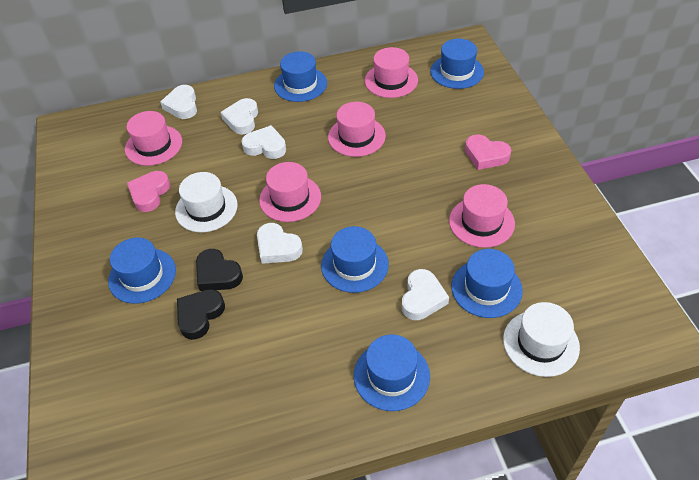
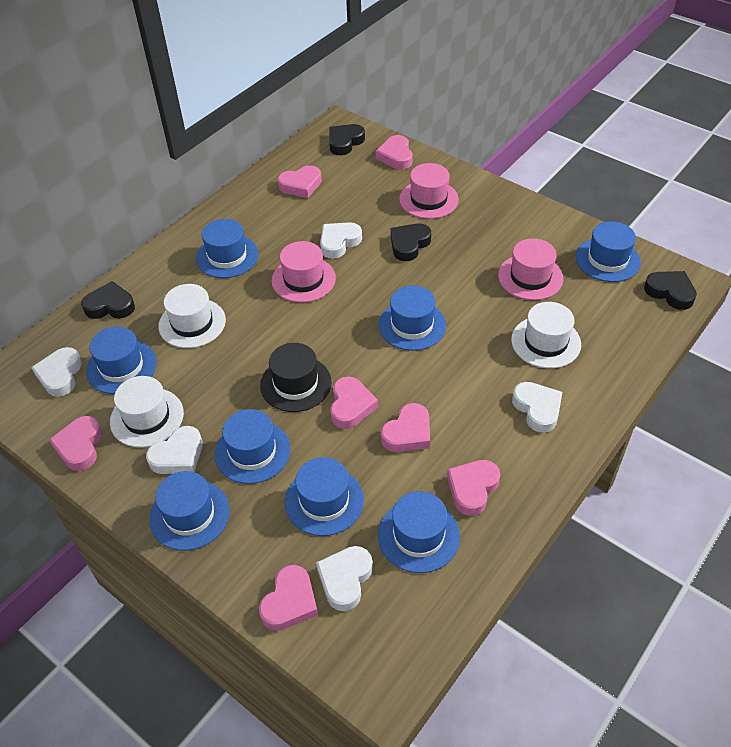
black hat: 0 -> 1
black heart: 2 -> 4
blue hat: 6 -> 8
pink hat: 5 -> 3
pink heart: 2 -> 7
white hat: 2 -> 3

